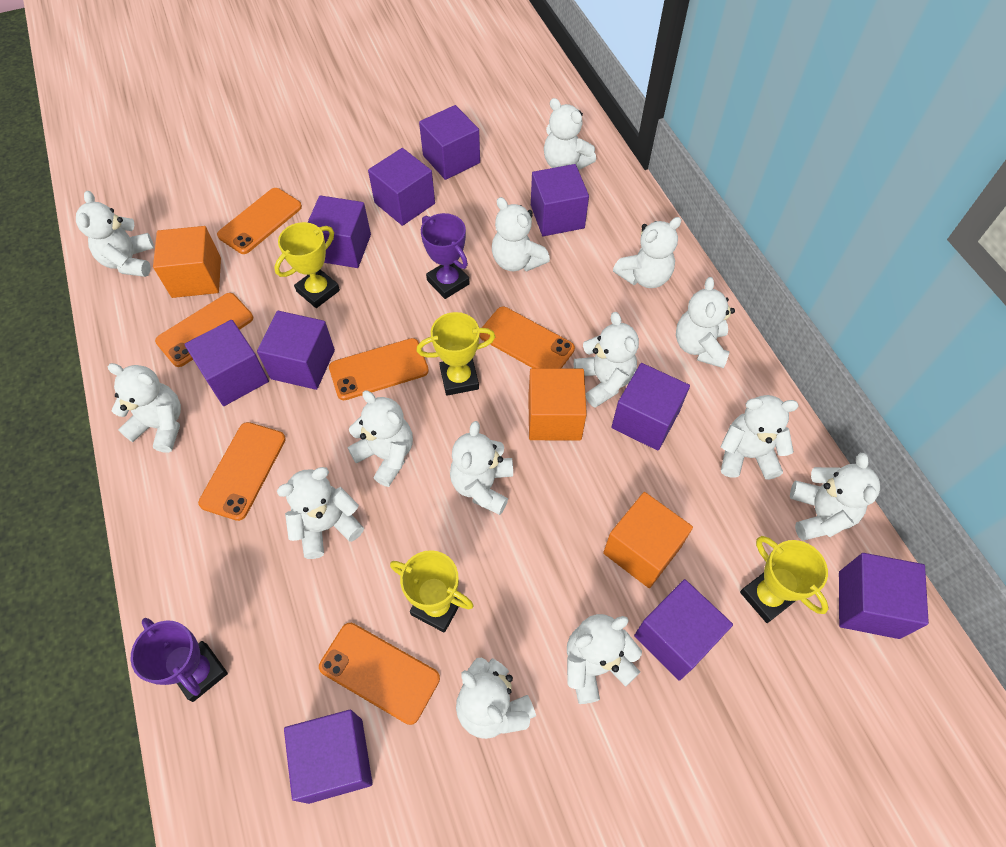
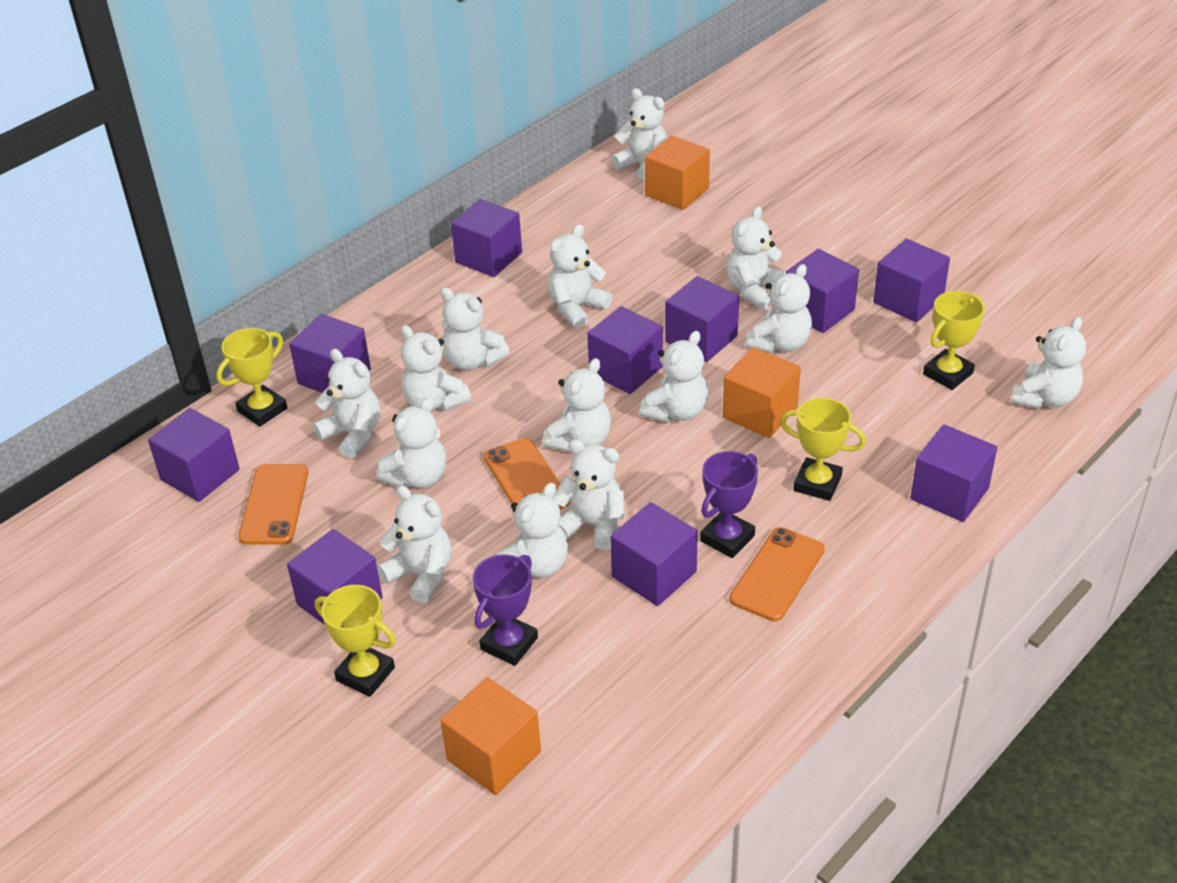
orange phone: 6 -> 3

